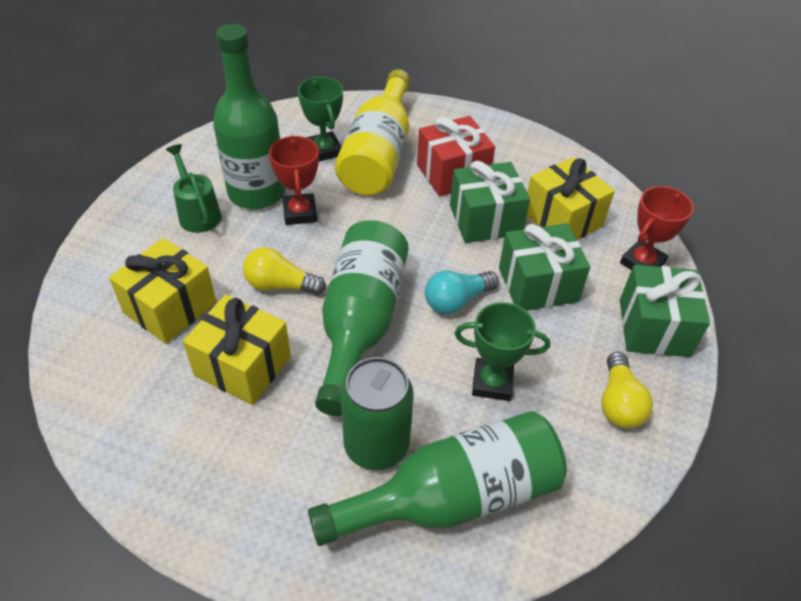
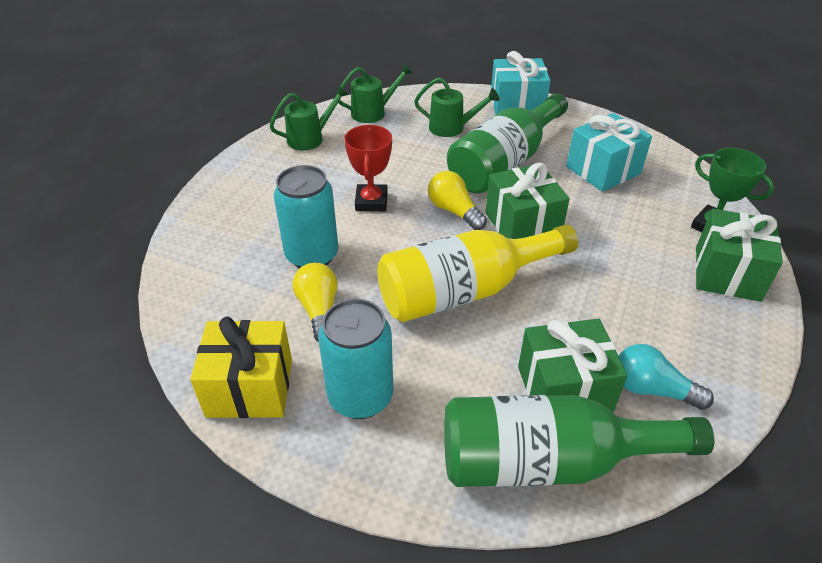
green bottle: 3 -> 2
green can: 1 -> 0
green trophy: 2 -> 1
green watering can: 1 -> 3
red gift: 1 -> 0
red trophy: 2 -> 1
turquoise can: 0 -> 2
turquoise gift: 0 -> 2
yellow gift: 3 -> 1

